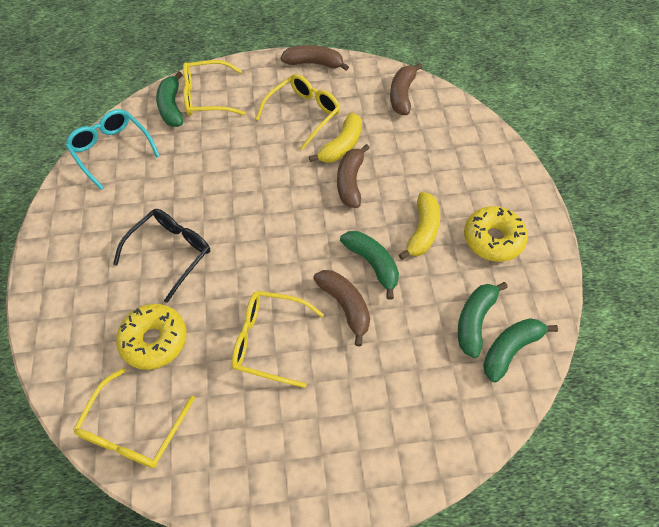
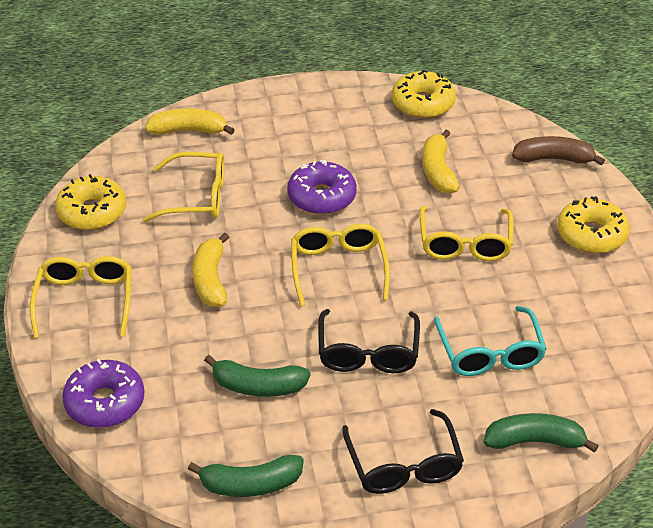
black glasses: 1 -> 2
brown banana: 4 -> 1
green banana: 4 -> 3
purple donut: 0 -> 2
yellow banana: 2 -> 3
yellow donut: 2 -> 3

